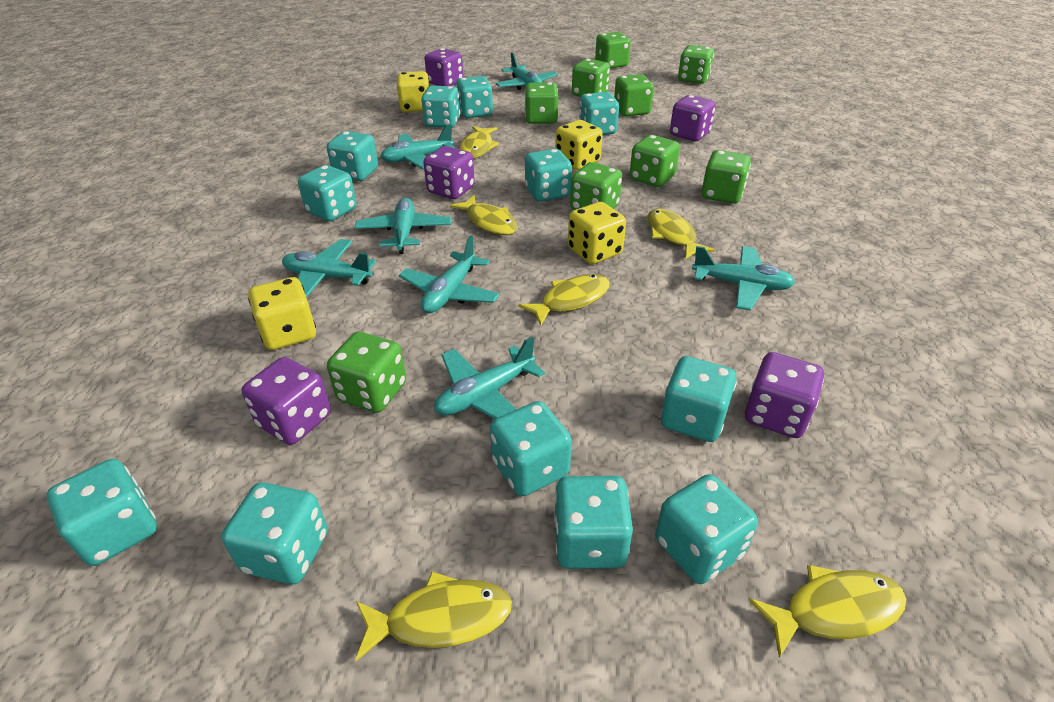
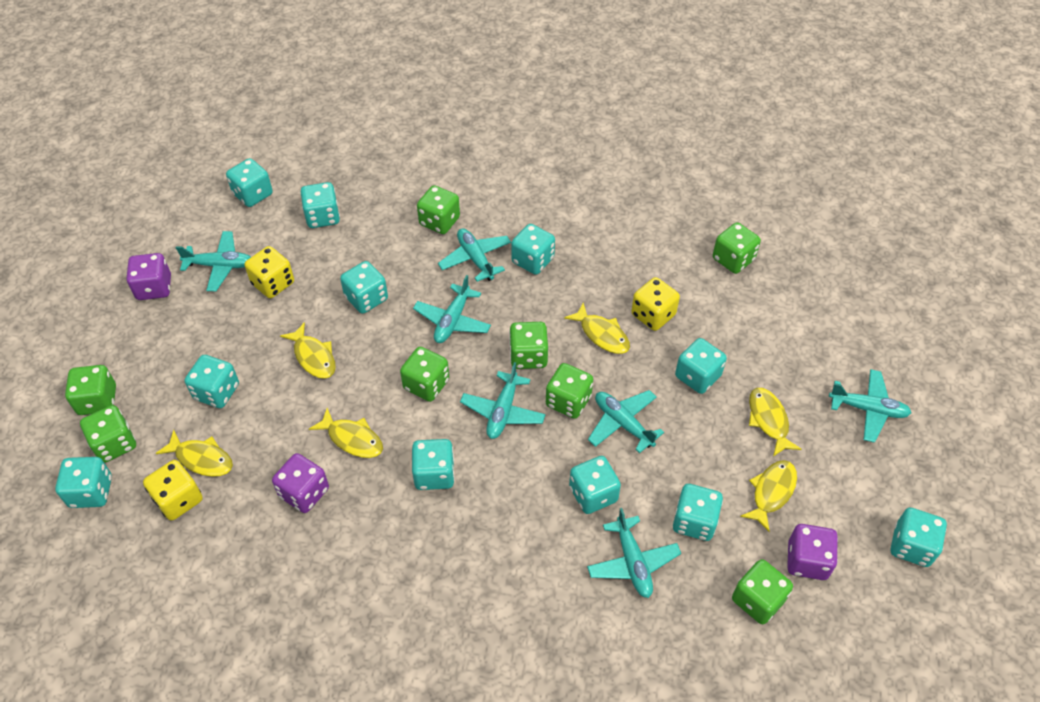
green dice: 9 -> 8
purple dice: 5 -> 3
turquoise dice: 12 -> 11
yellow dice: 4 -> 3

